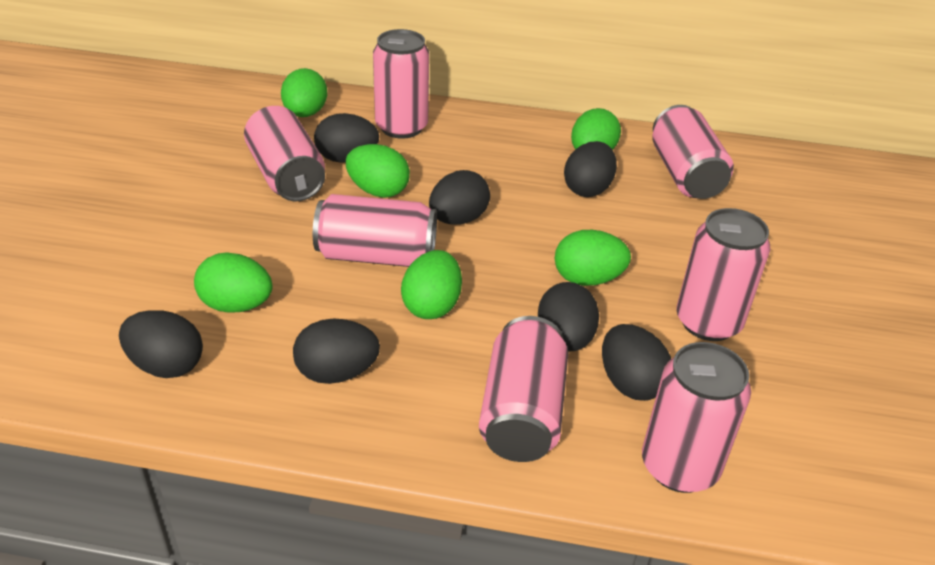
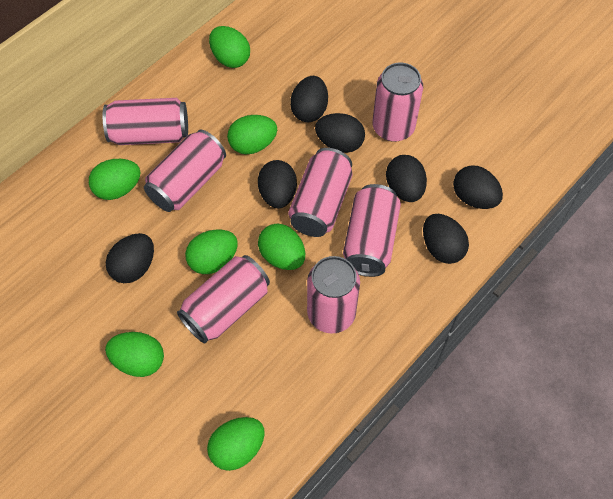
green egg: 6 -> 7

